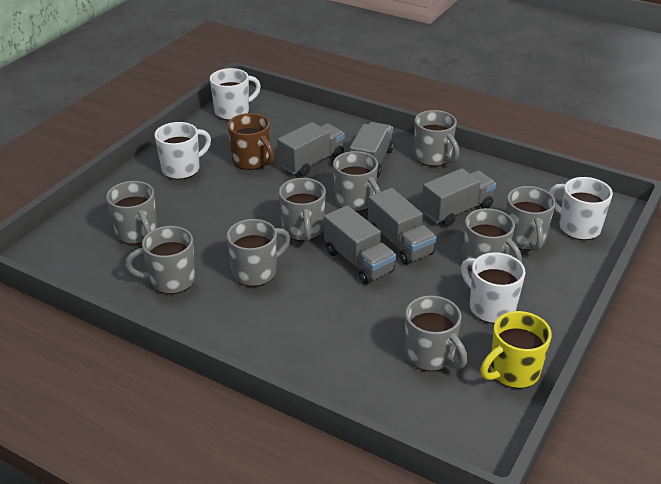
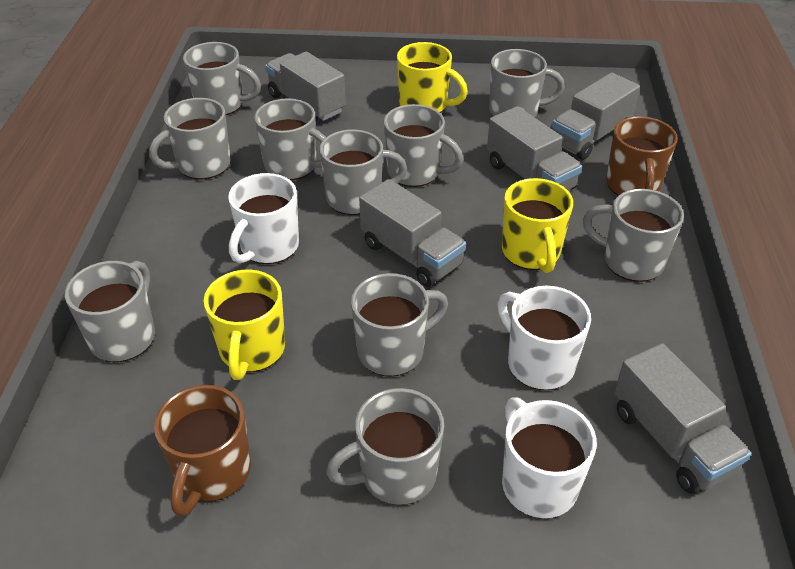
brown mug: 1 -> 2
grey mug: 9 -> 10
white mug: 4 -> 3
yellow mug: 1 -> 3

